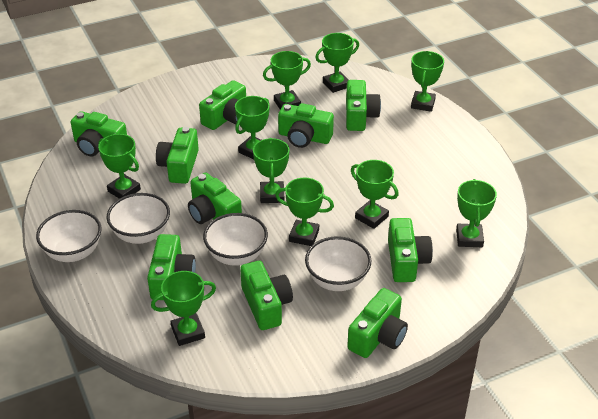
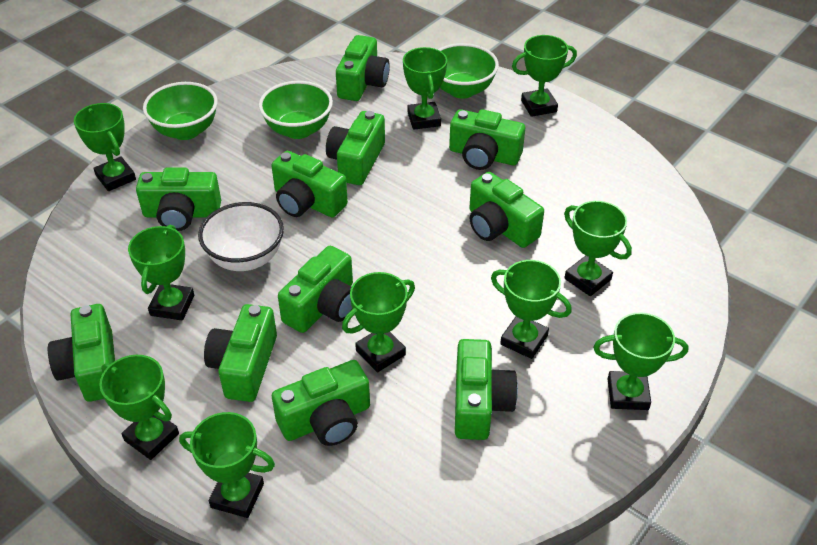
green bowl: 0 -> 3
green camera: 10 -> 11
white bowl: 4 -> 1

